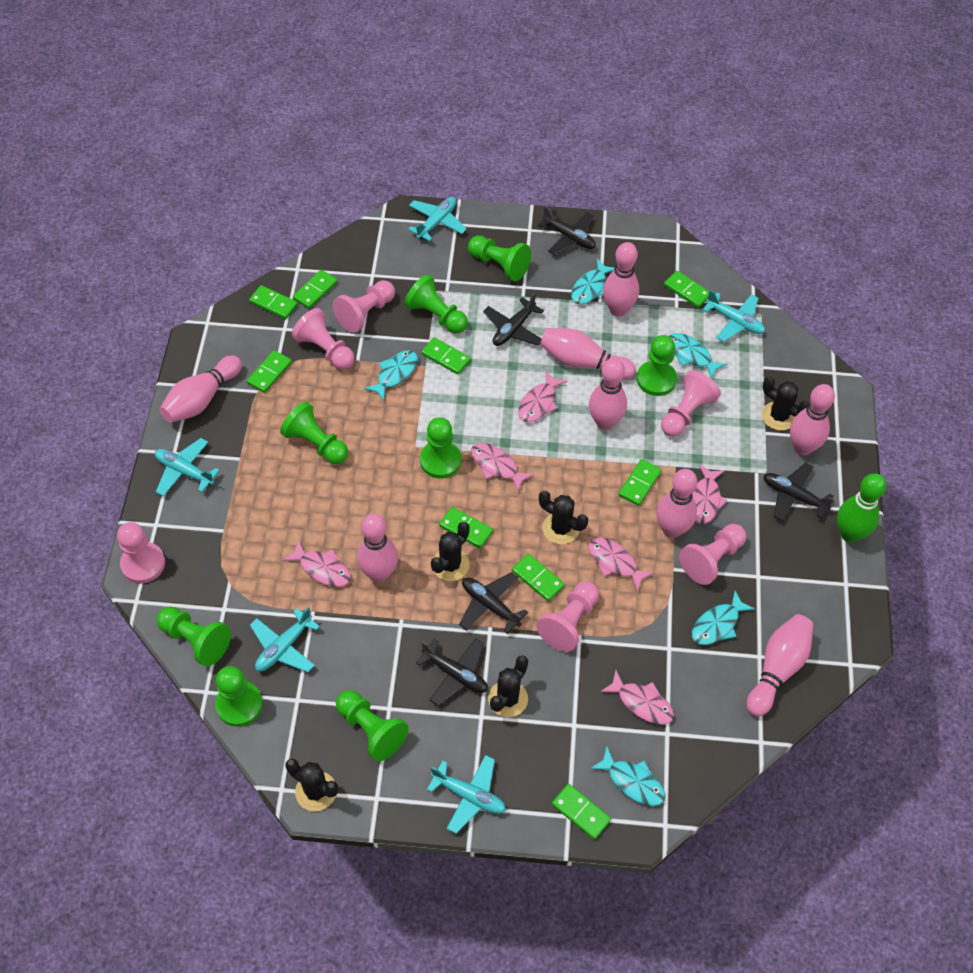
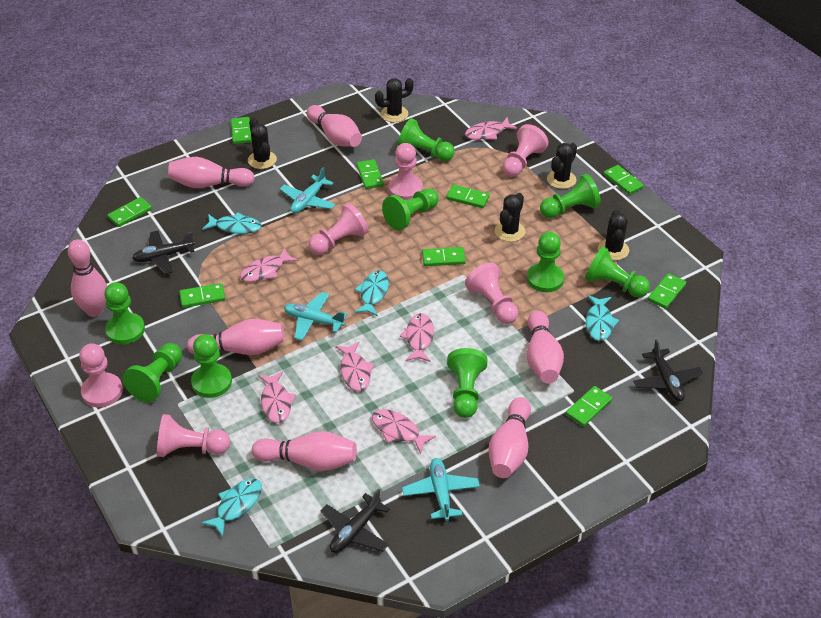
black plane: 5 -> 3
green bowling pin: 1 -> 0
green pawn: 8 -> 9
pink bowling pin: 8 -> 7
turquoise fish: 5 -> 4
turquoise plane: 5 -> 3

